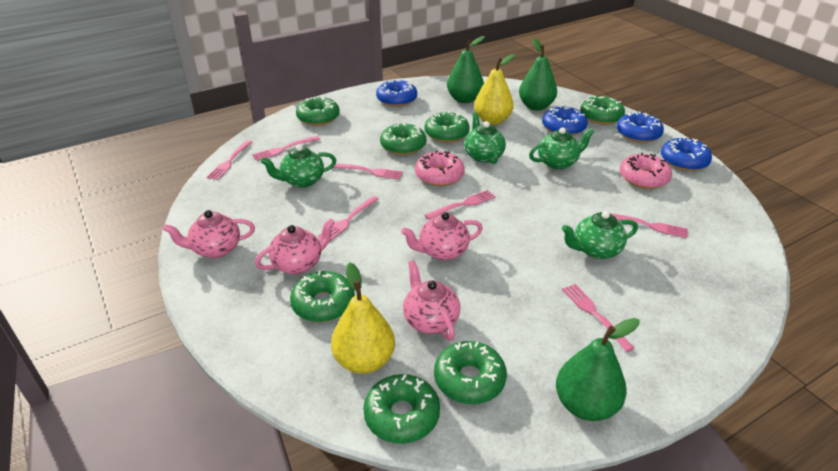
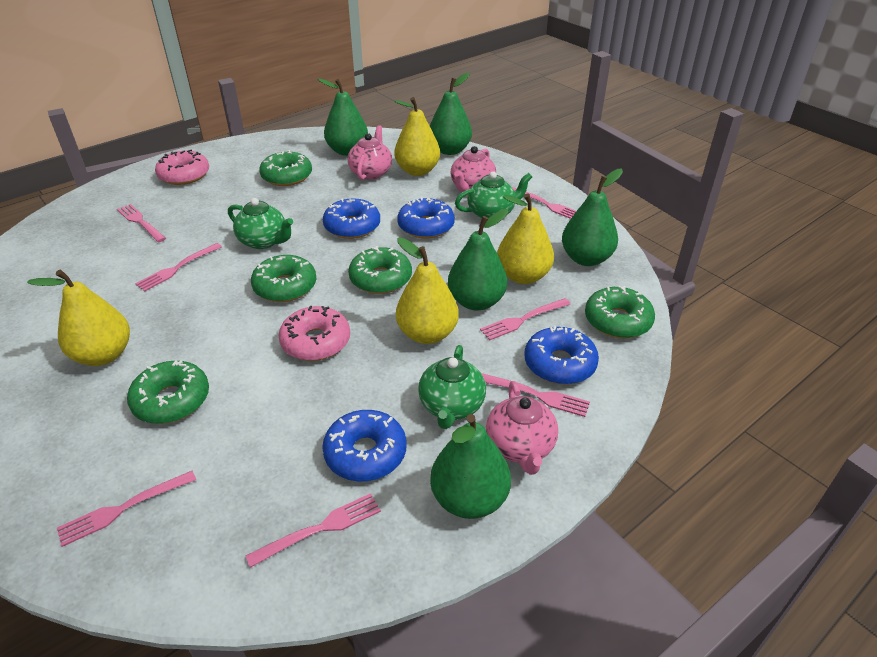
green donut: 7 -> 5
green pear: 3 -> 5
green teapot: 4 -> 3
pink teapot: 4 -> 3
yellow pear: 2 -> 4

